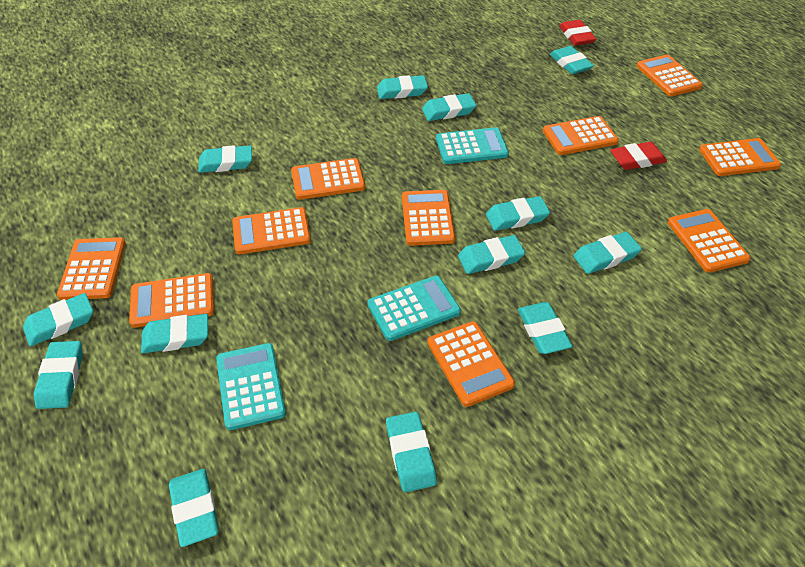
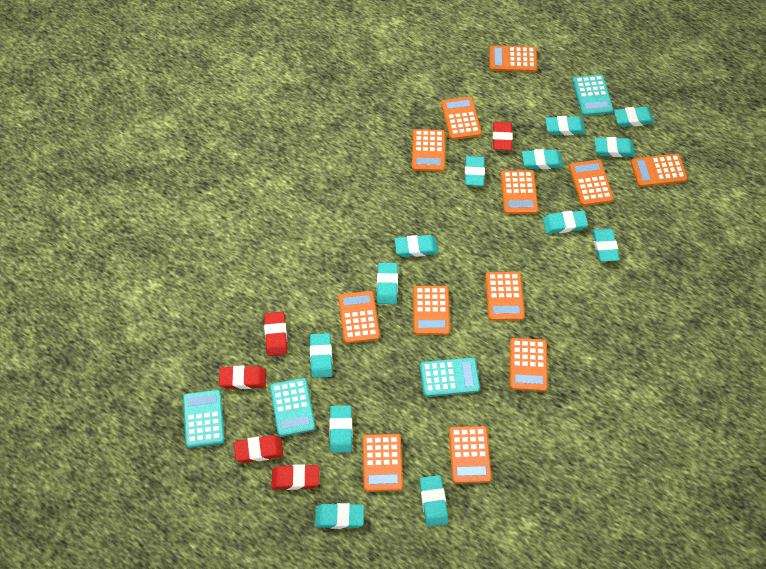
orange calculator: 10 -> 12
red eraser: 2 -> 5
turquoise calculator: 3 -> 4

